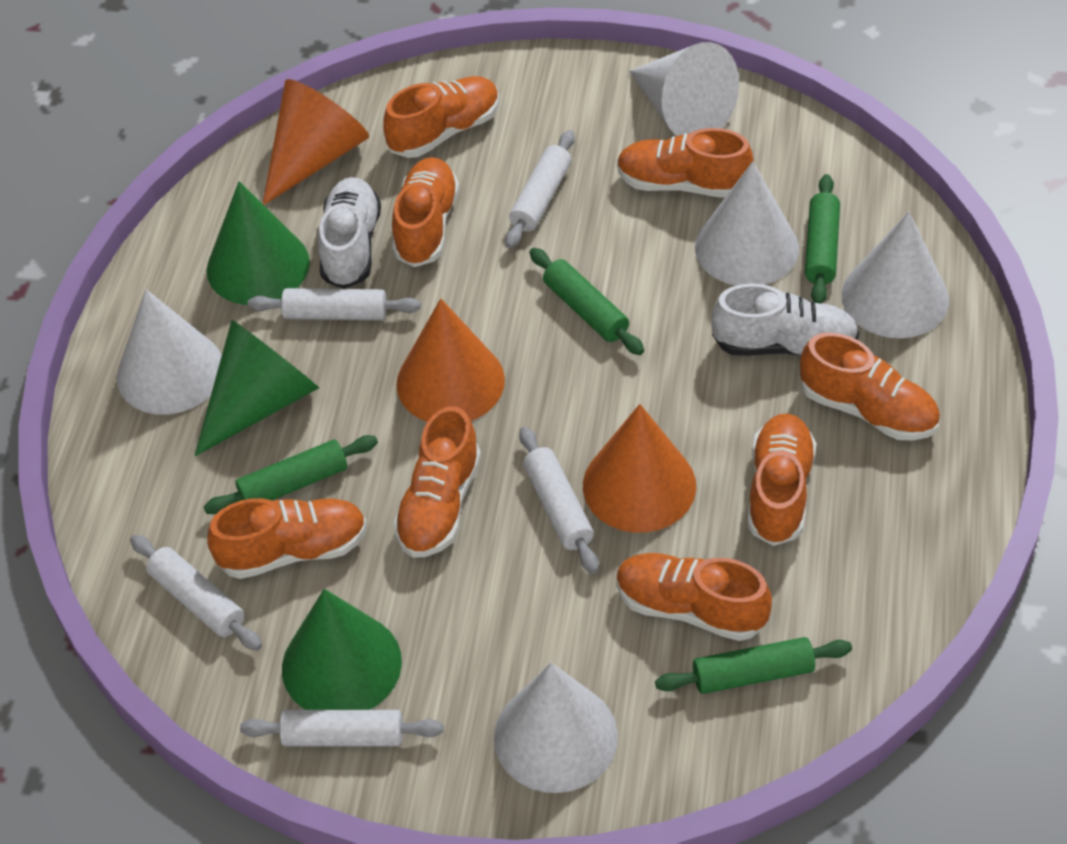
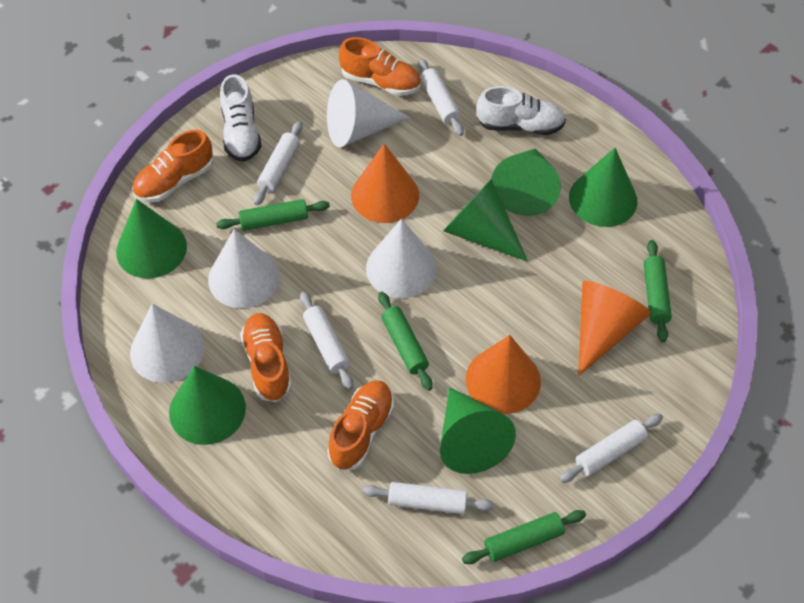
green cone: 3 -> 6
orange shoe: 8 -> 4
white cone: 5 -> 4

